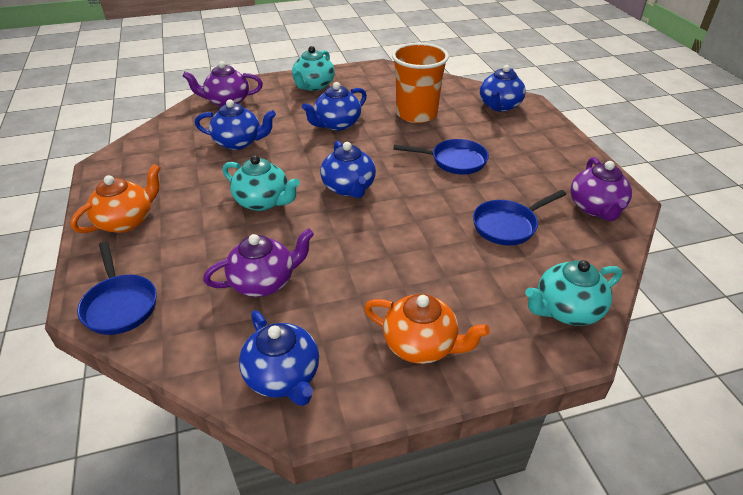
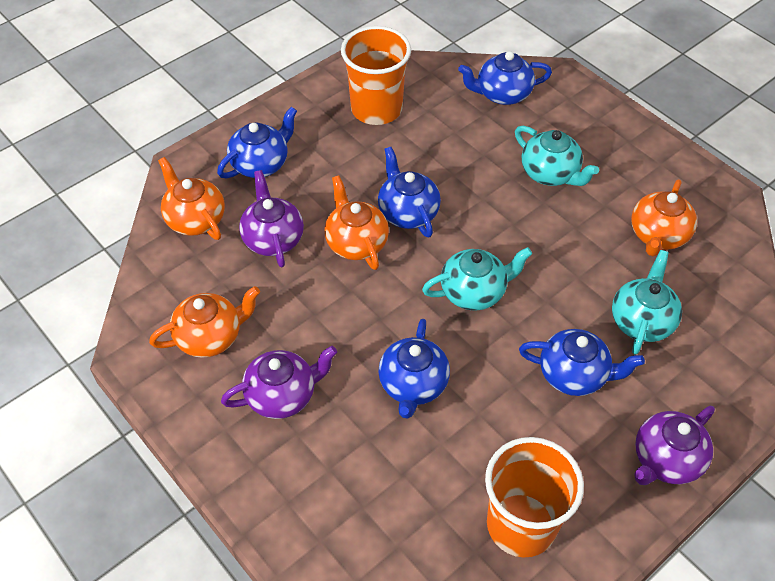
blue pan: 3 -> 0
orange cup: 1 -> 2
orange teapot: 2 -> 4

